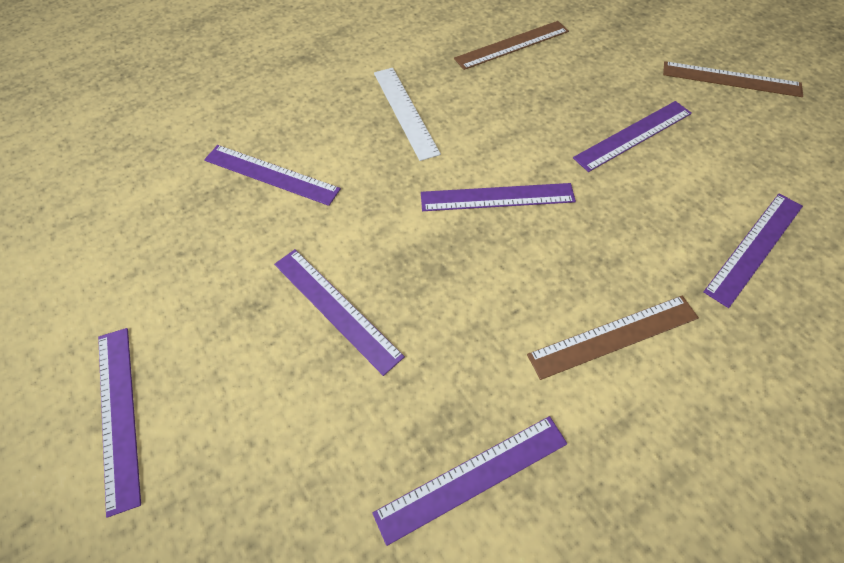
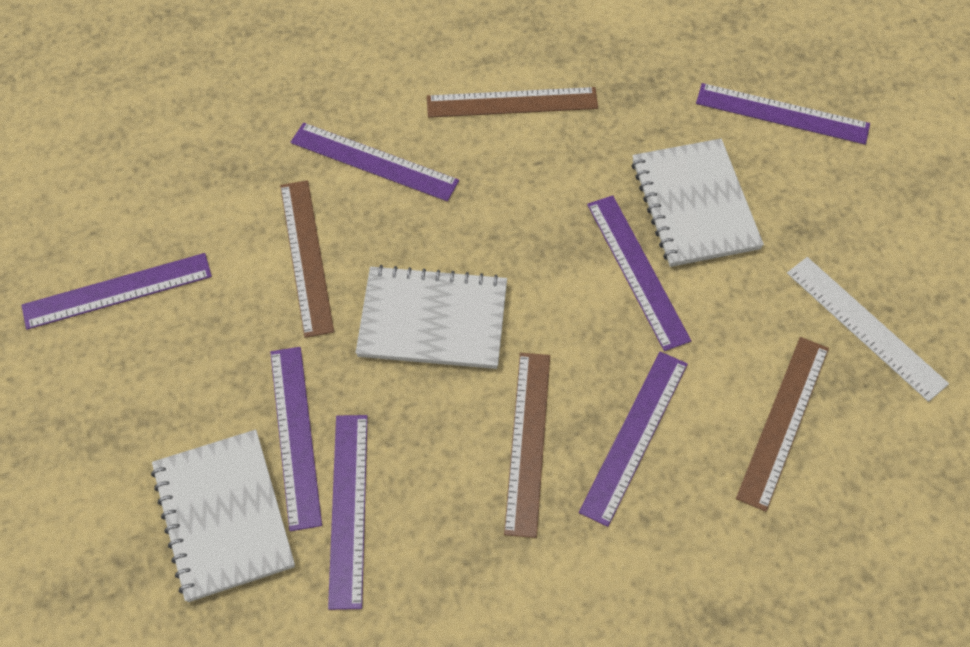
brown ruler: 3 -> 4
white notebook: 0 -> 3

